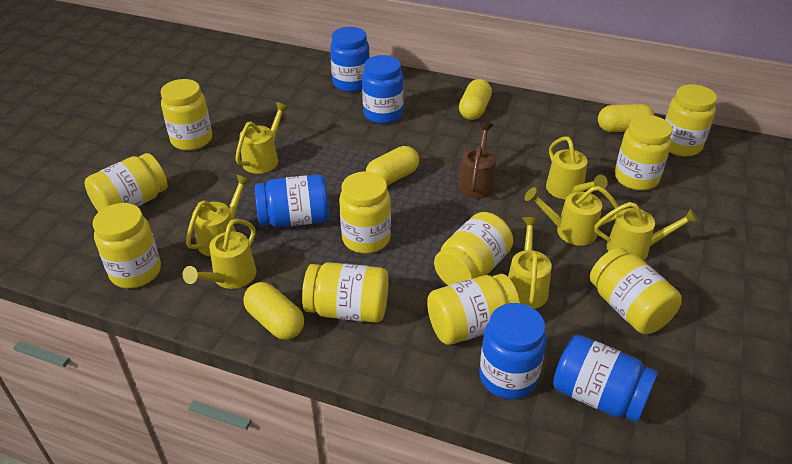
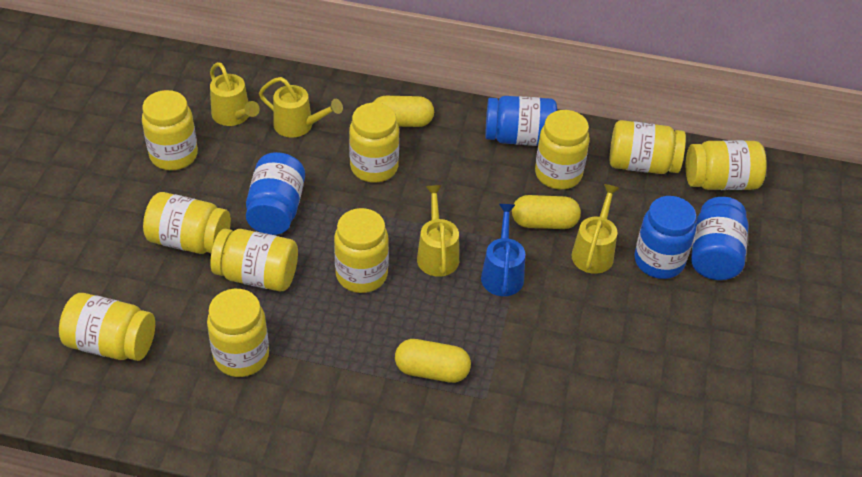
blue jar: 5 -> 4
blue watering can: 0 -> 1
brown watering can: 1 -> 0
yellow capsule: 4 -> 3
yellow watering can: 7 -> 4

